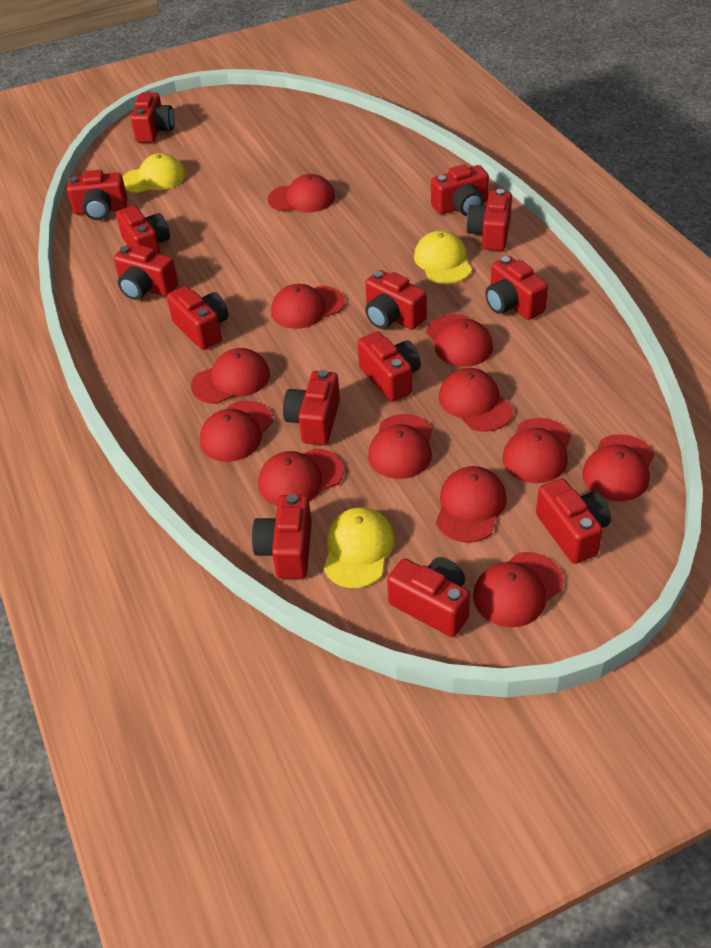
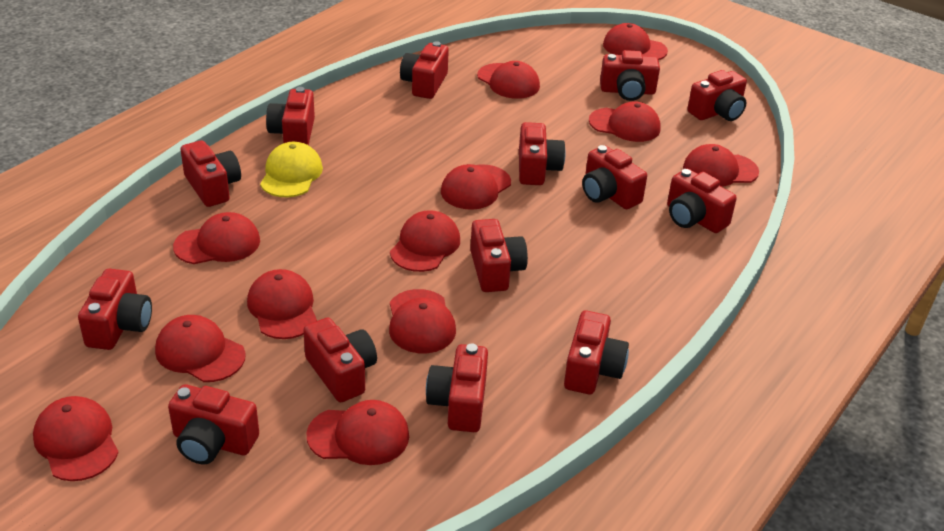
yellow cap: 3 -> 1

